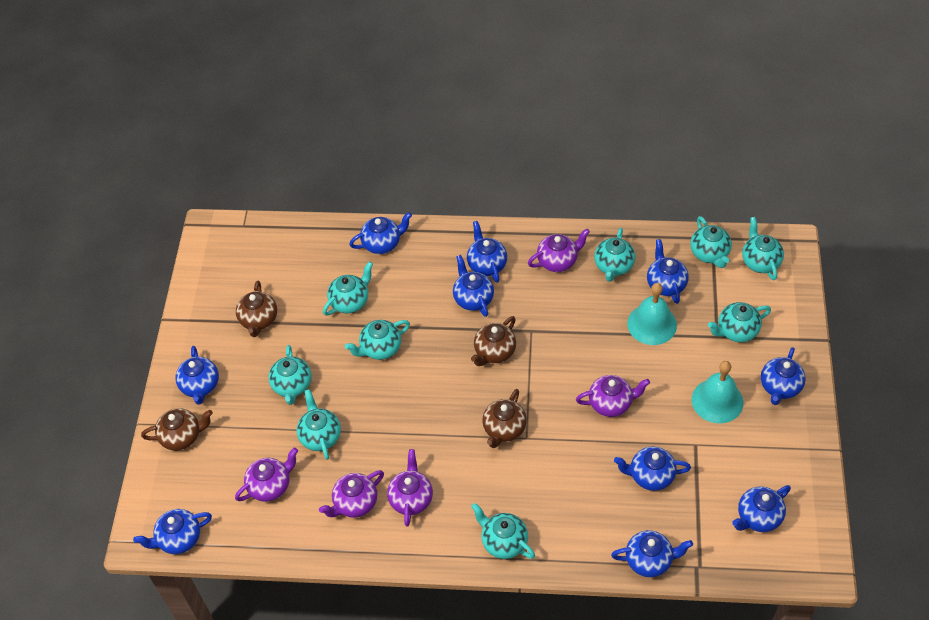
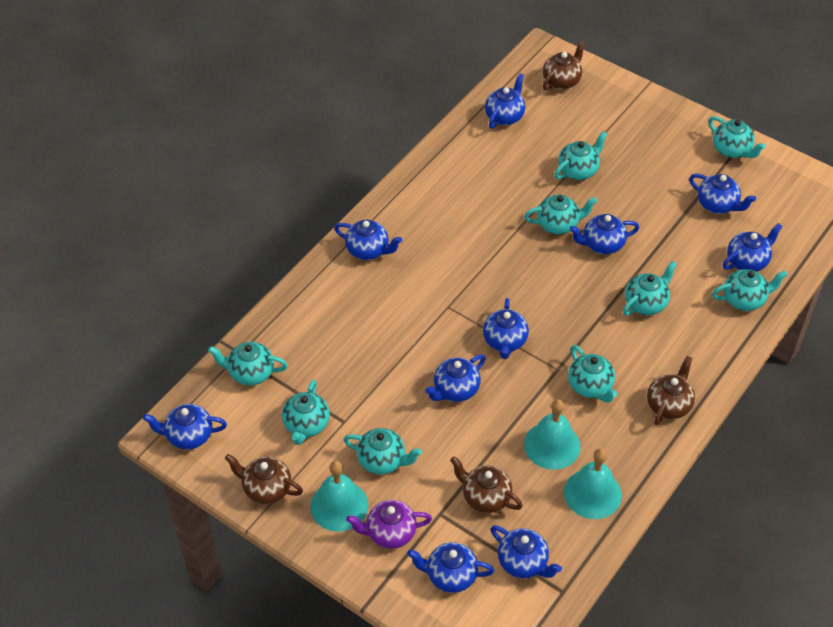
purple teapot: 5 -> 1
turquoise bell: 2 -> 3

